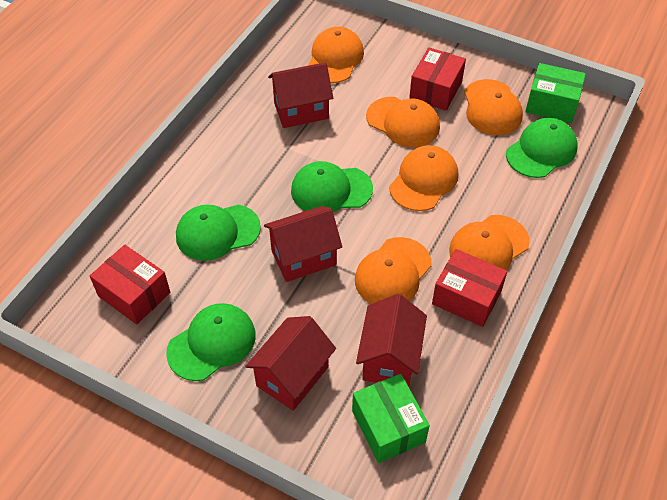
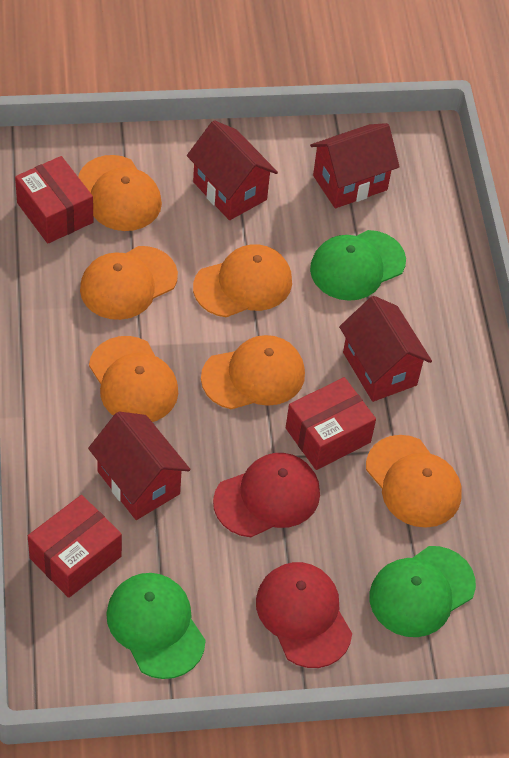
green box: 2 -> 0
green cap: 4 -> 3
red cap: 0 -> 2

